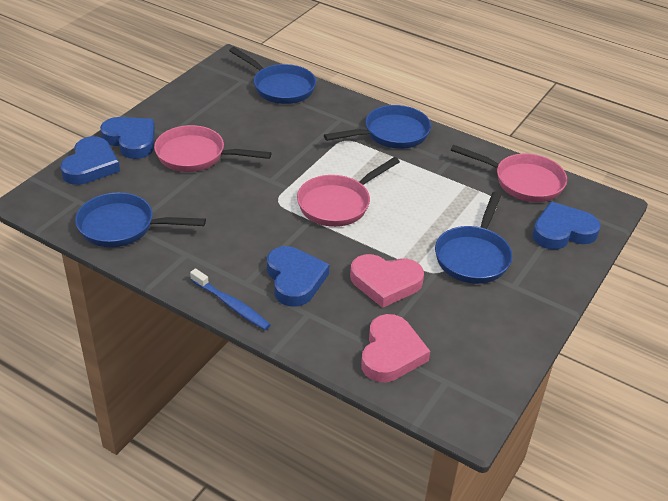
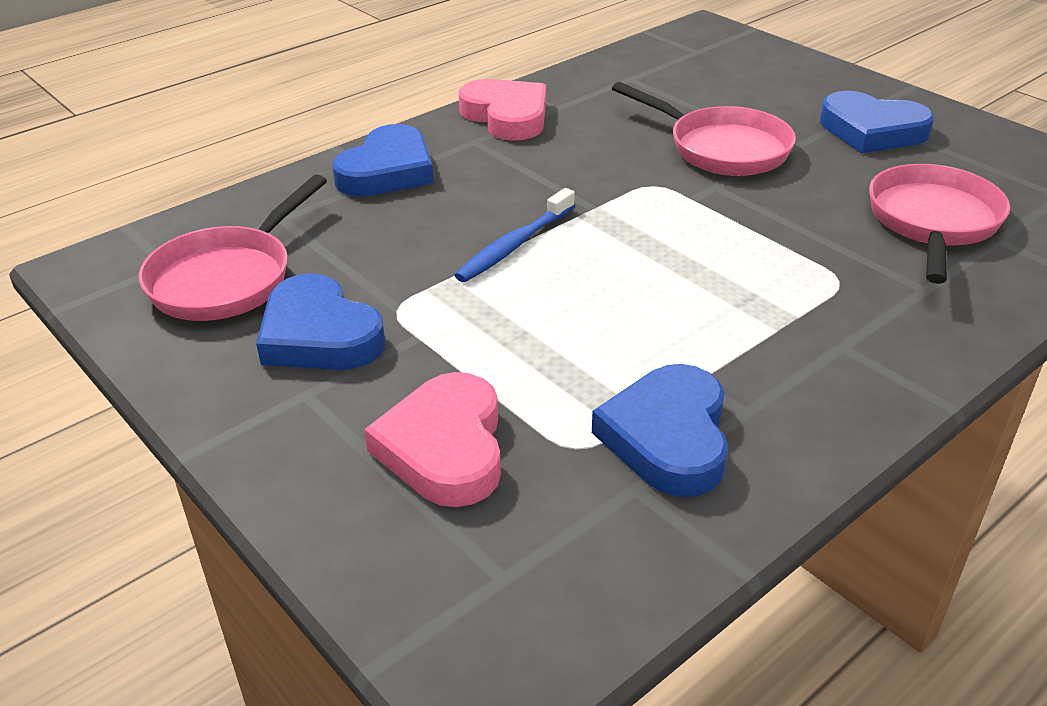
blue pan: 4 -> 0

